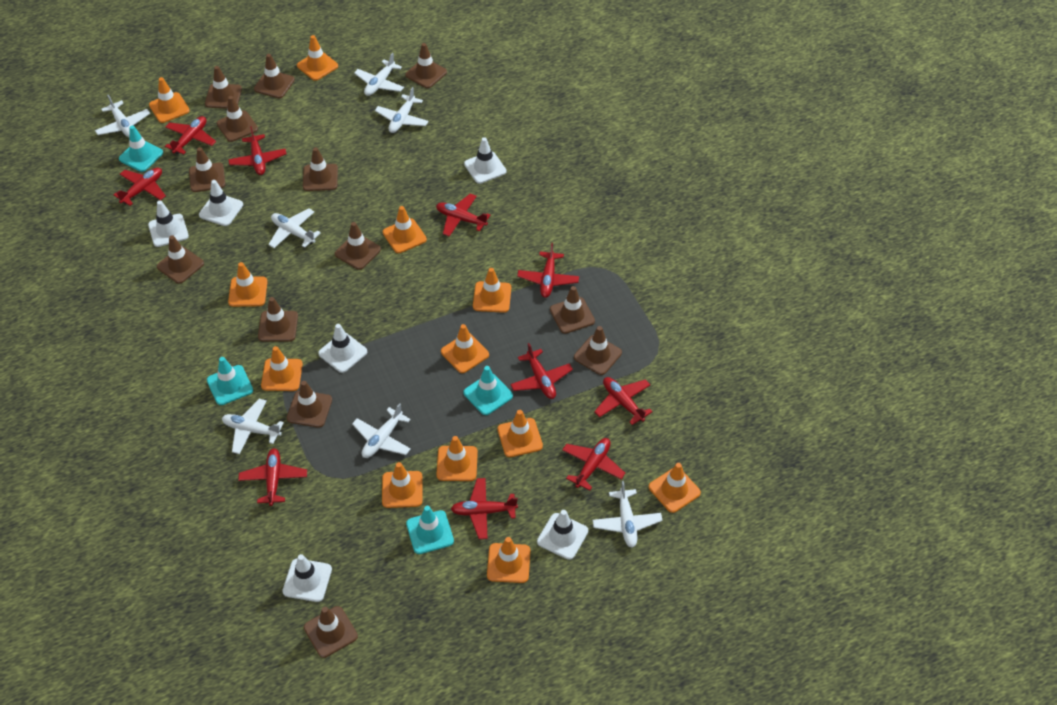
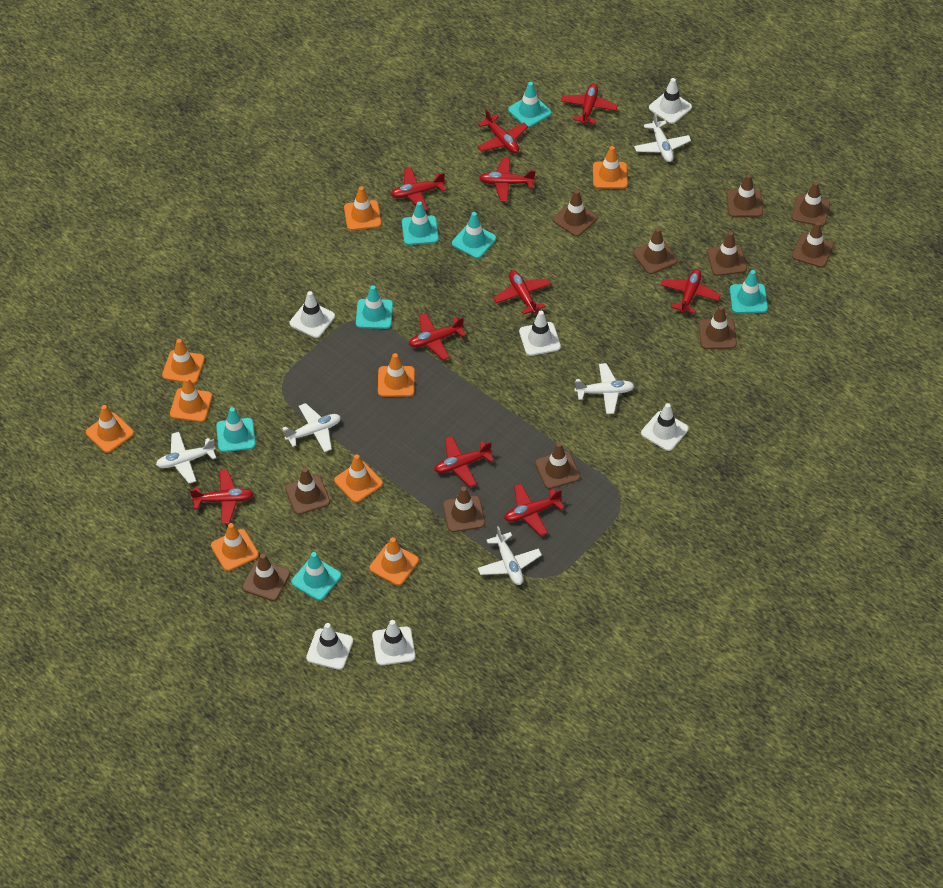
brown traffic cone: 13 -> 11
orange traffic cone: 12 -> 9
turquoise traffic cone: 4 -> 7
white plane: 7 -> 5

